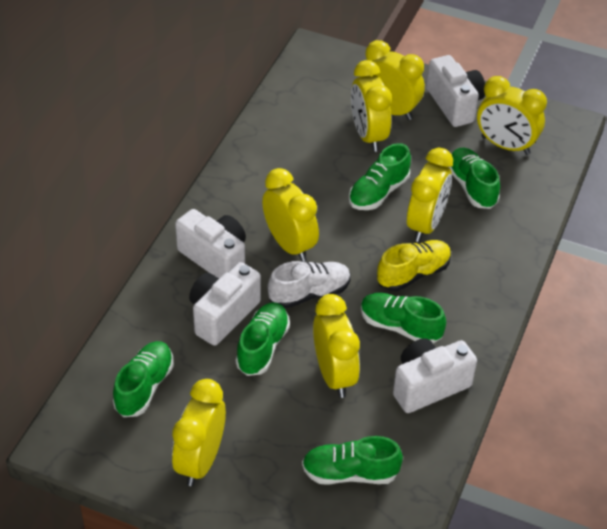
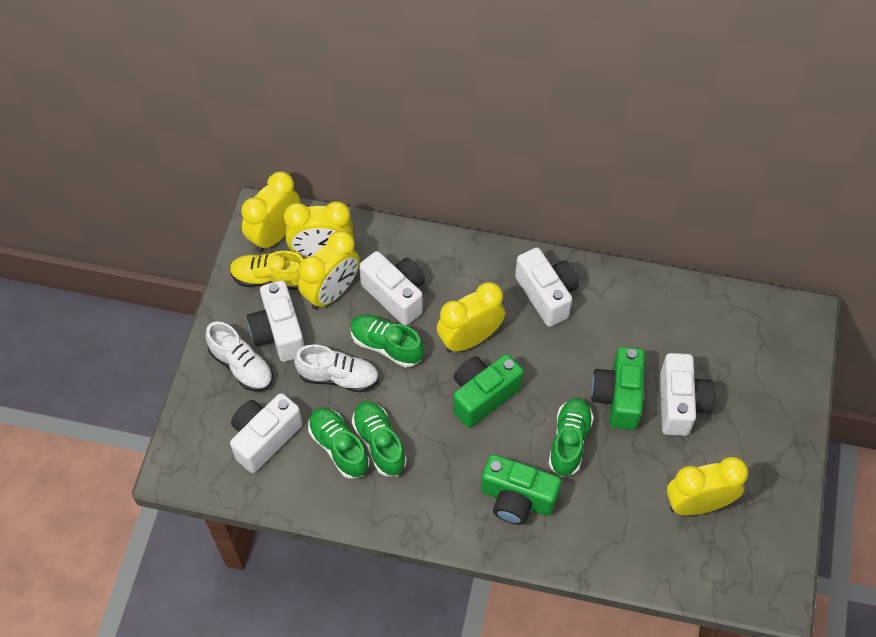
green camera: 0 -> 3
green shoe: 6 -> 4
white camera: 4 -> 5
white shoe: 1 -> 2
yellow clock: 7 -> 5

